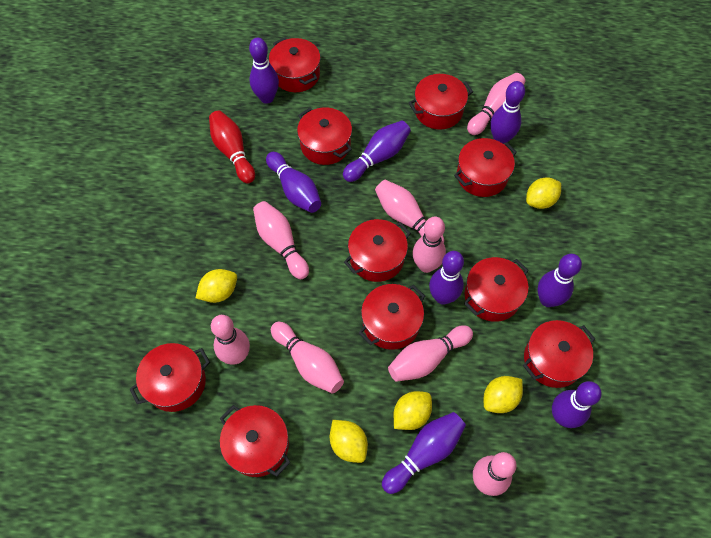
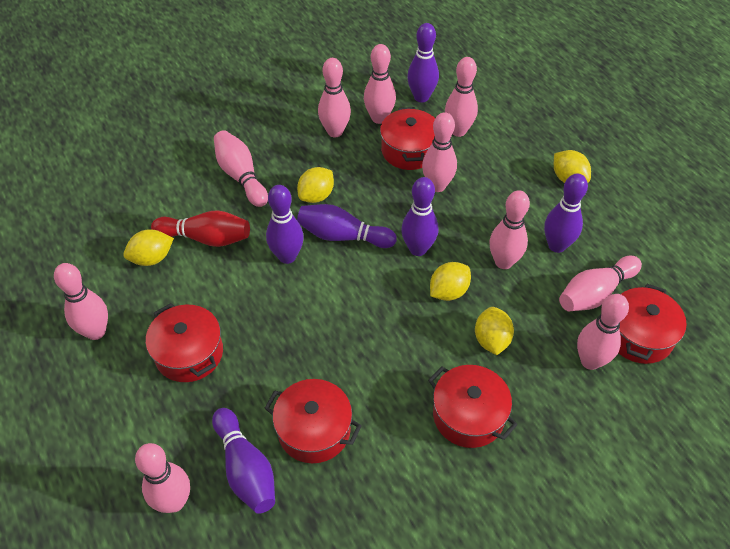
pink bowling pin: 8 -> 10
purple bowling pin: 8 -> 6
red pot: 10 -> 5

